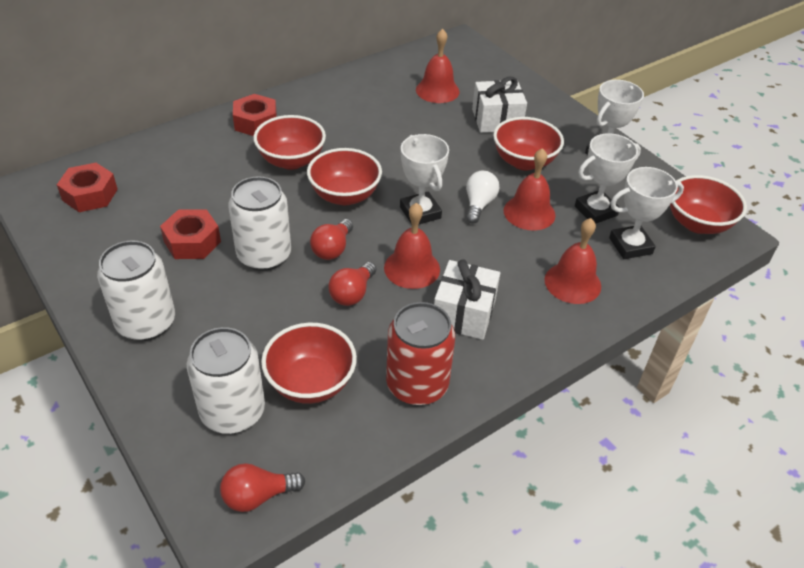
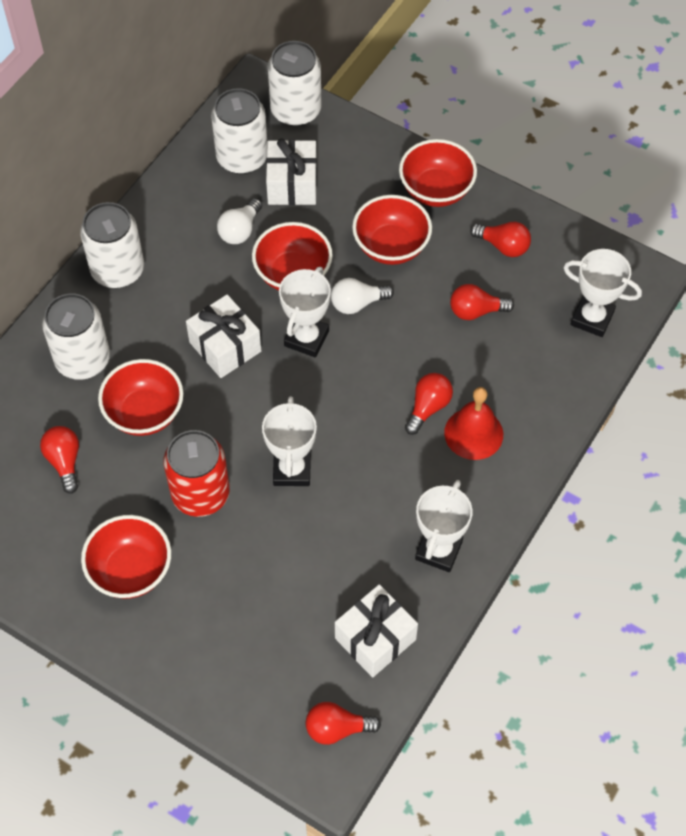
red bell: 4 -> 1
red light bulb: 3 -> 5
red nut: 3 -> 0
white can: 3 -> 4
white gift: 2 -> 3
white light bulb: 1 -> 2

